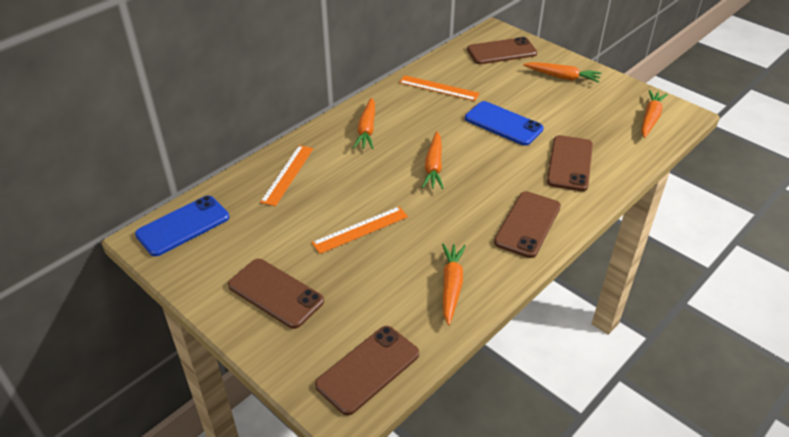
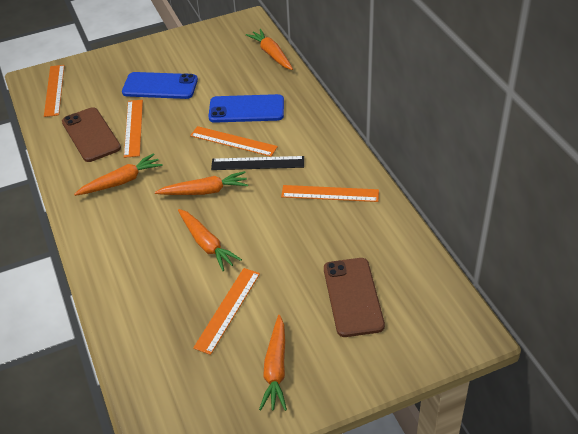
black ruler: 0 -> 1
brown phone: 5 -> 2
orange ruler: 3 -> 5

